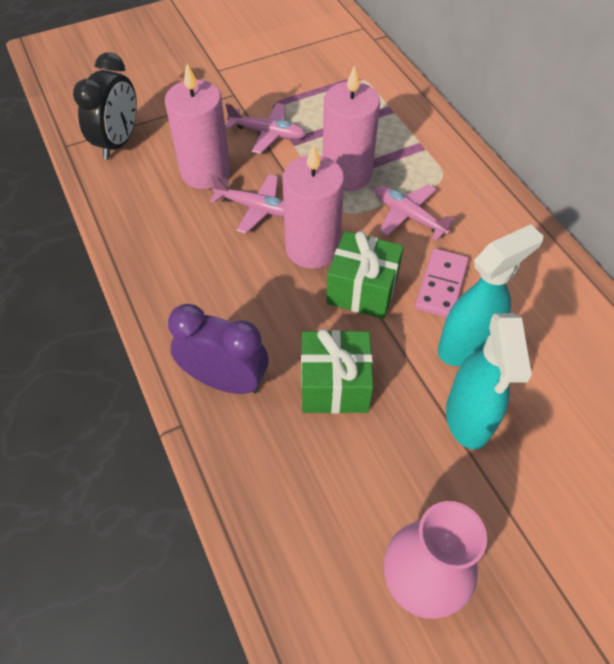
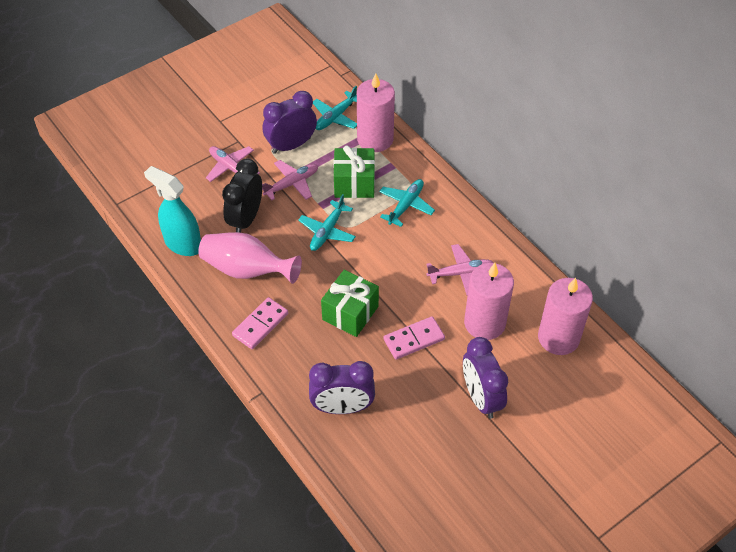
pink domino: 1 -> 2
purple clock: 1 -> 3
turquoise plane: 0 -> 3
turquoise spray bottle: 2 -> 1

